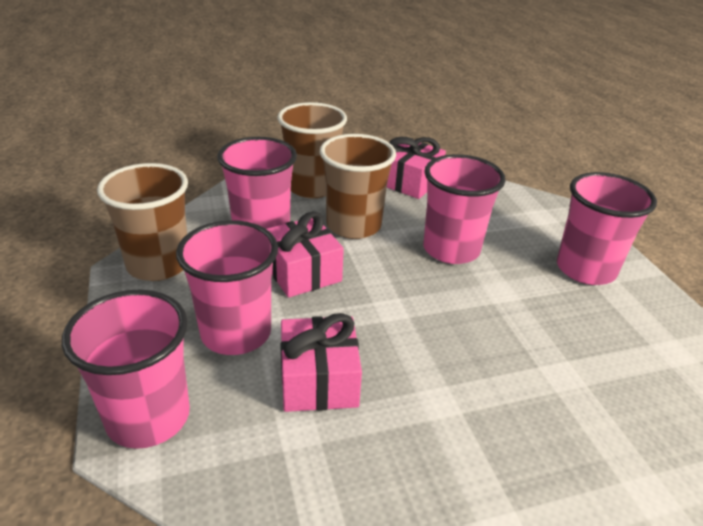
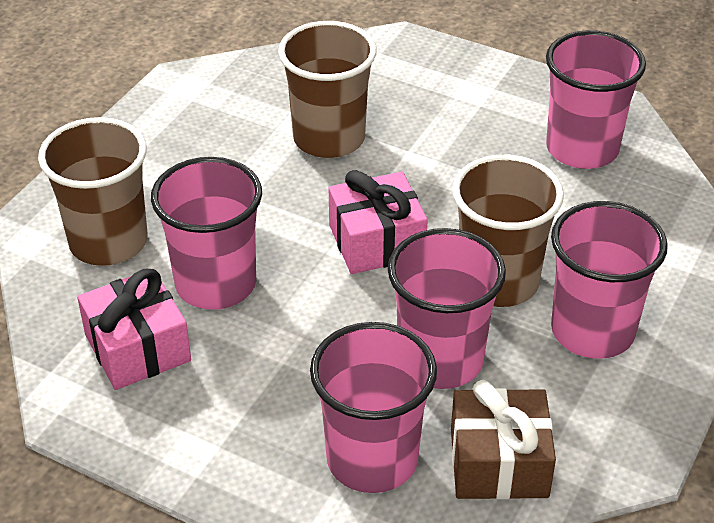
brown gift: 0 -> 1
pink gift: 3 -> 2

